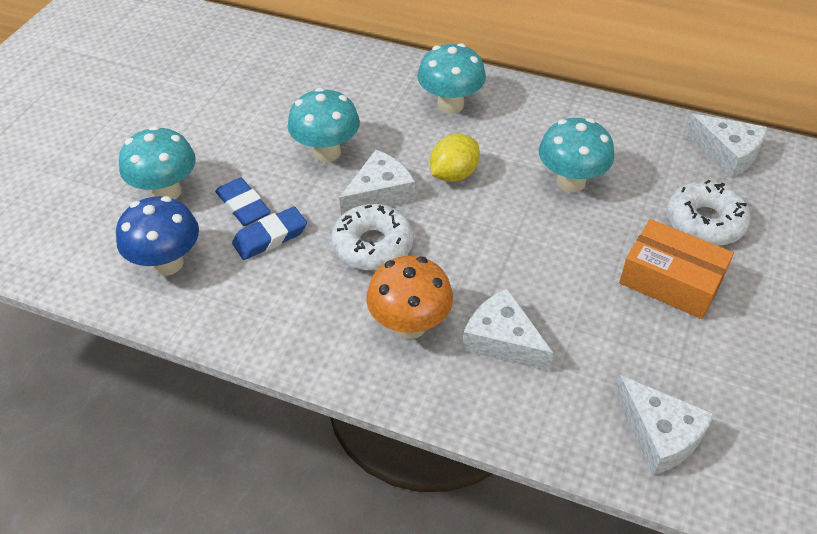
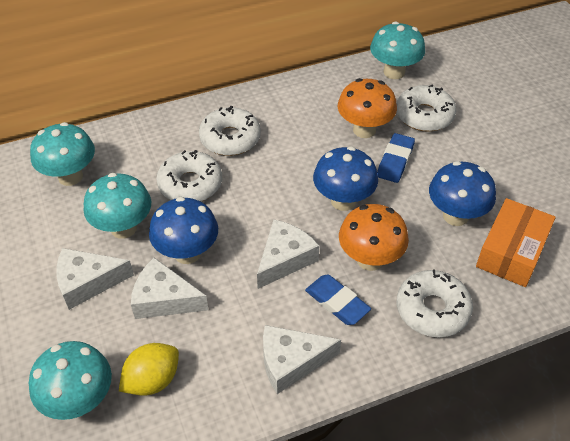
blue mushroom: 1 -> 3
orange mushroom: 1 -> 2
white donut: 2 -> 4

